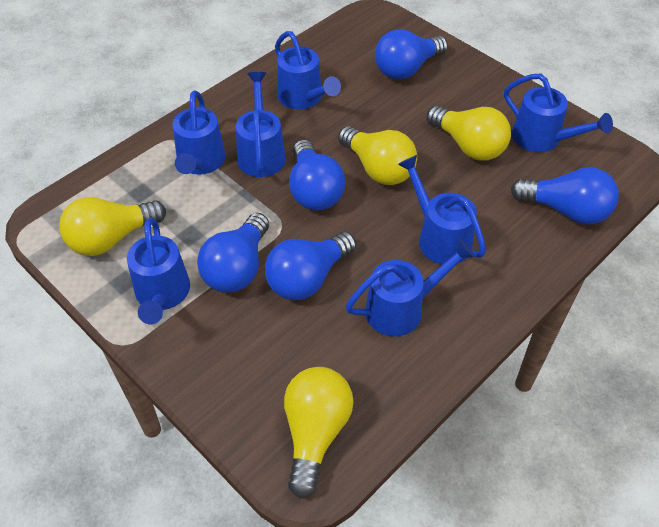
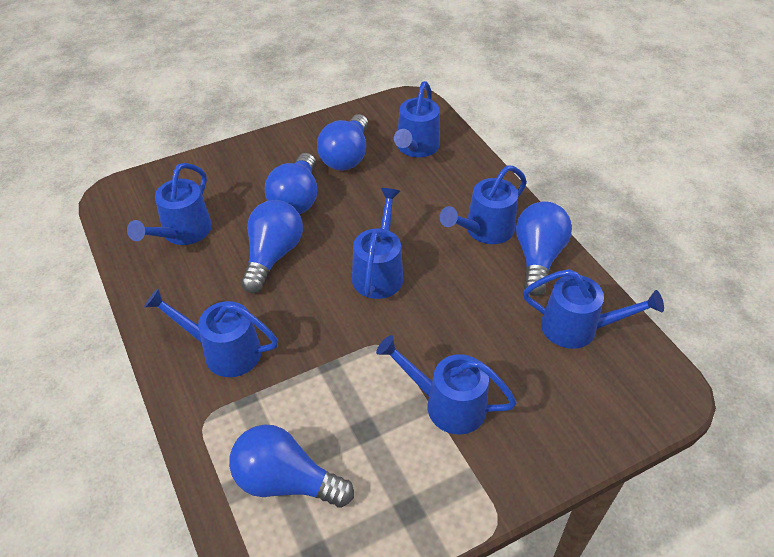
yellow light bulb: 4 -> 0

